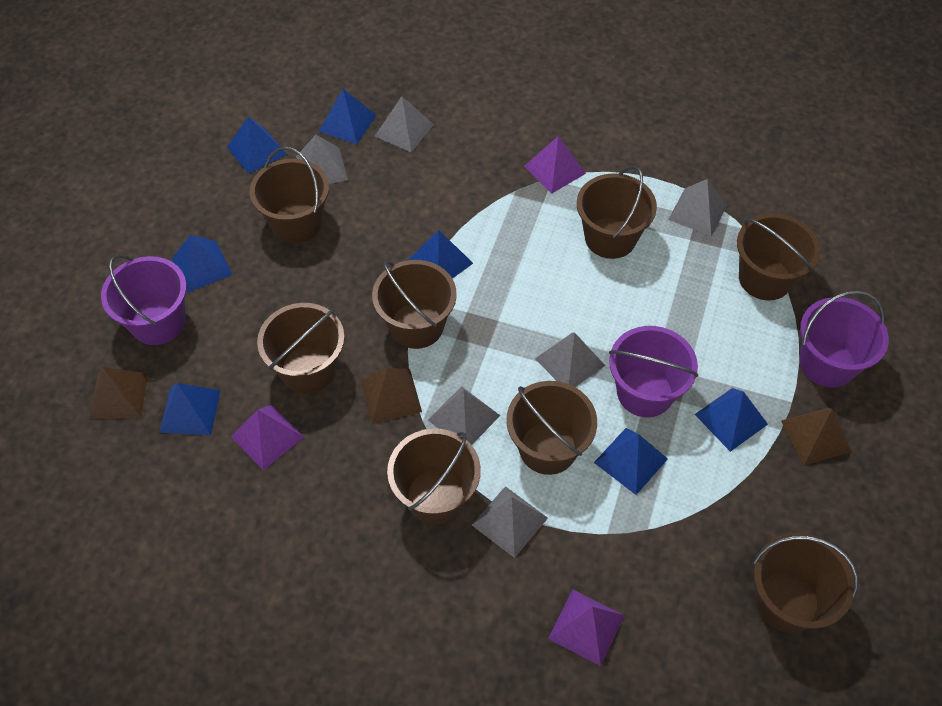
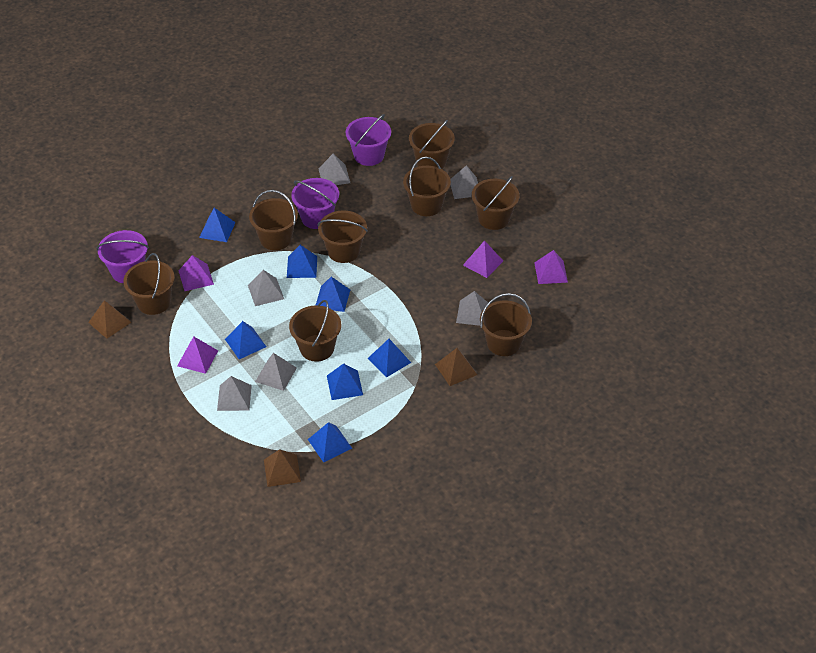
purple pyramid: 3 -> 4

